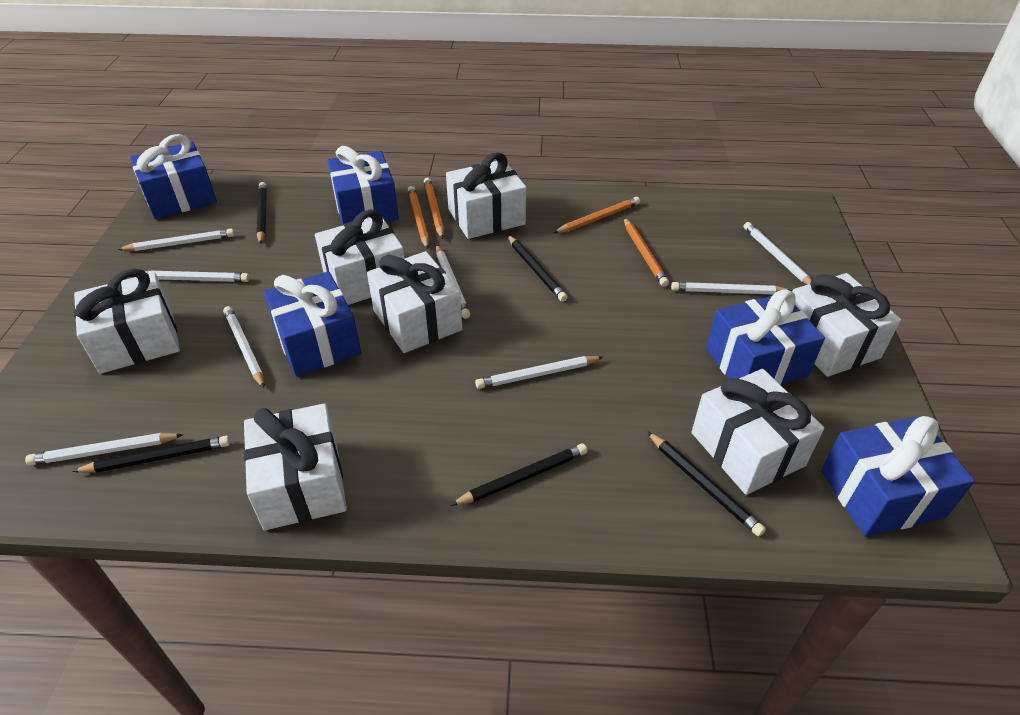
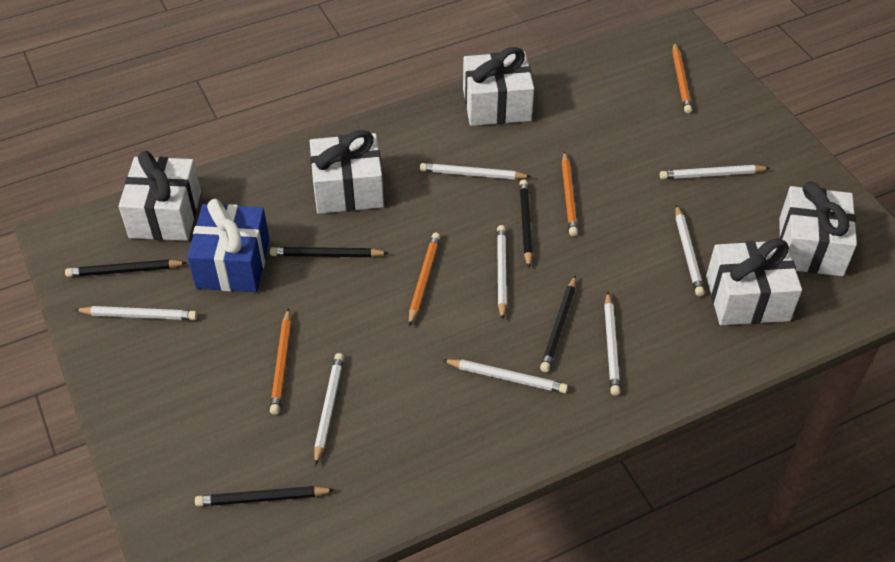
blue gift: 5 -> 1
white gift: 7 -> 5

